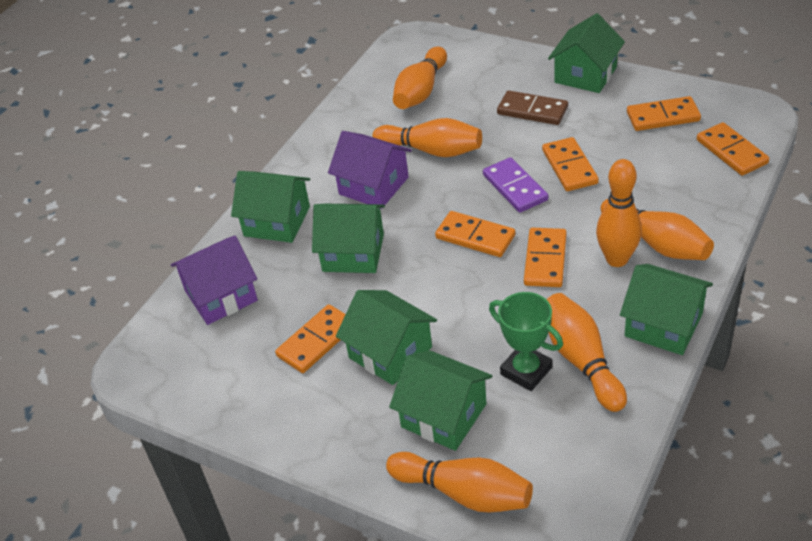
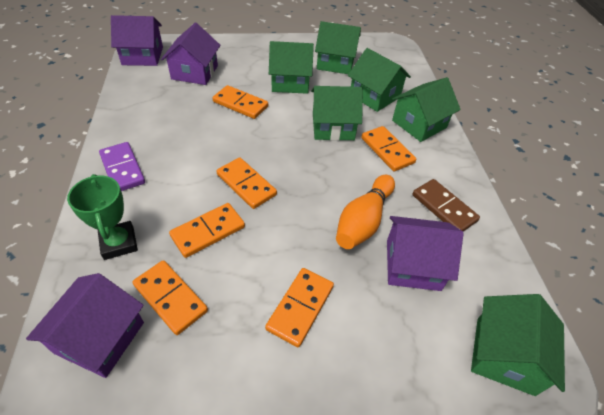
orange bowling pin: 6 -> 1
purple house: 2 -> 4

